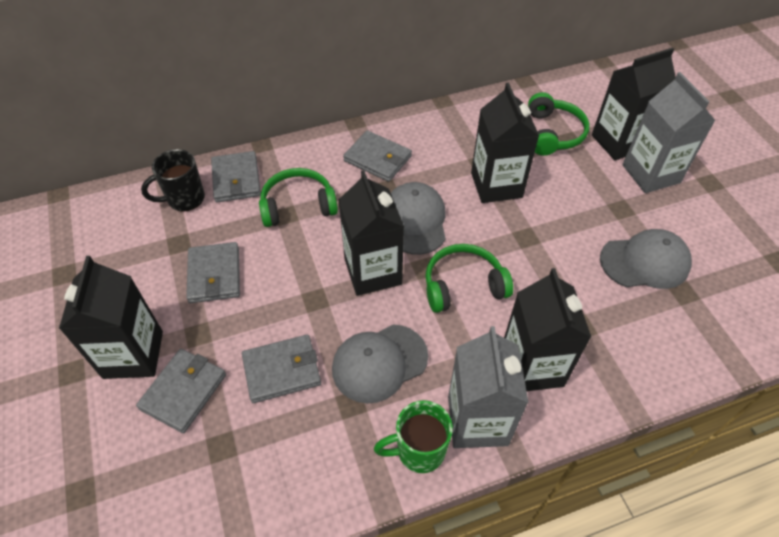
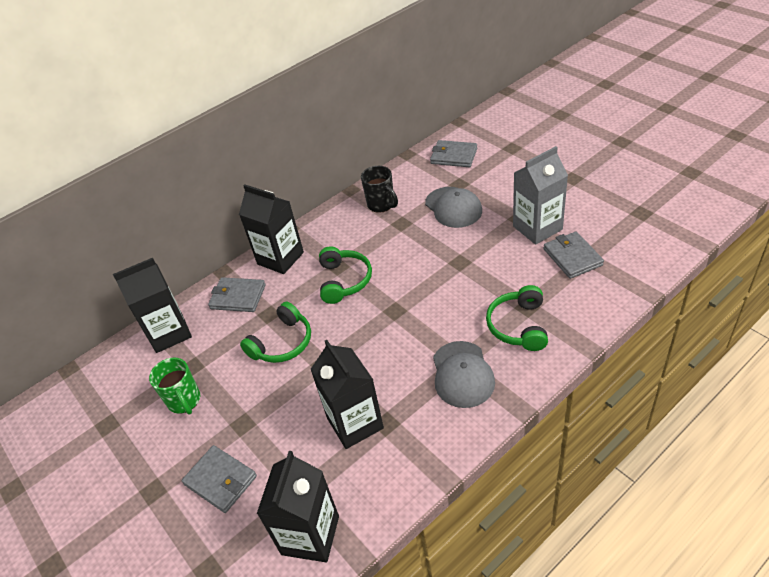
black carton: 5 -> 4
grey cap: 3 -> 2
grey carton: 2 -> 1
grey wallet: 5 -> 4

